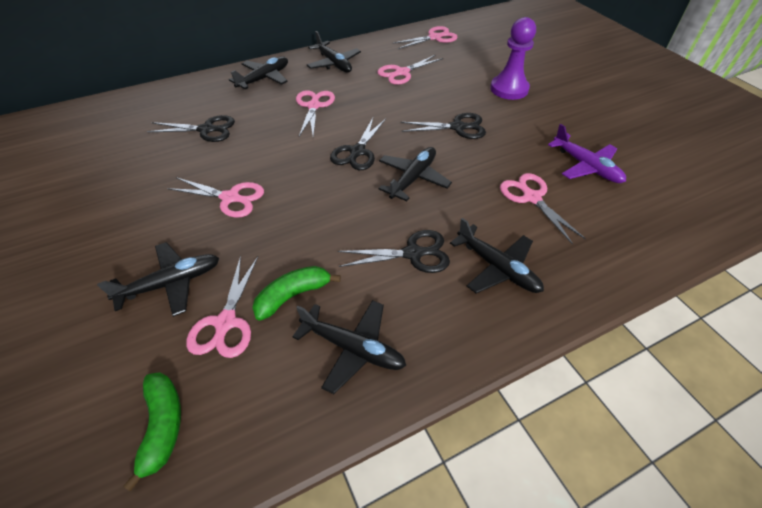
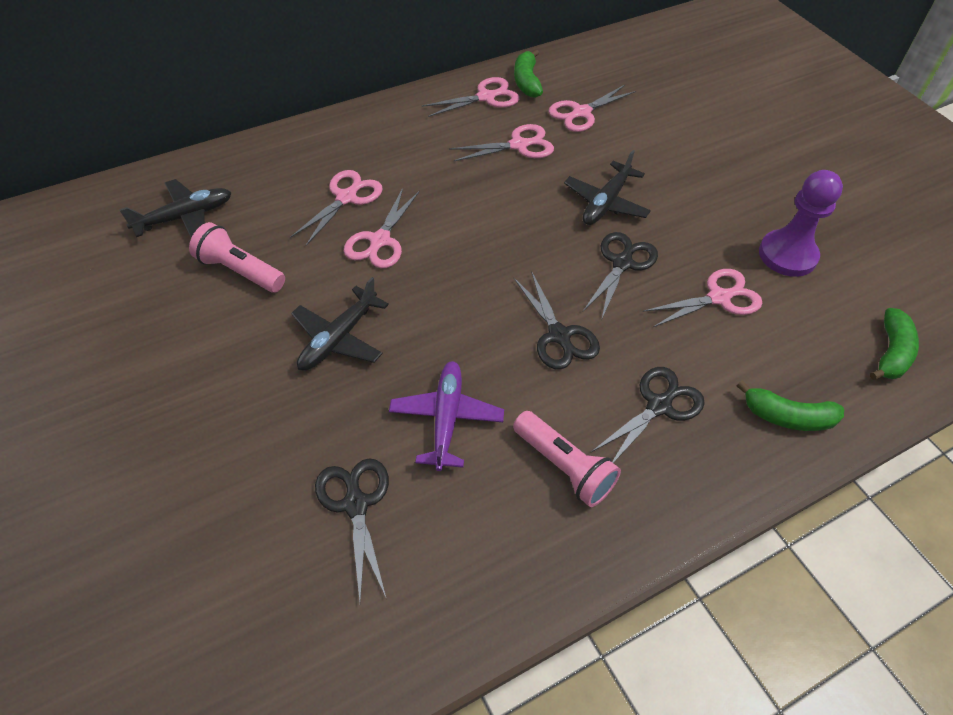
black plane: 6 -> 3
green banana: 2 -> 3
pink flashlight: 0 -> 2

